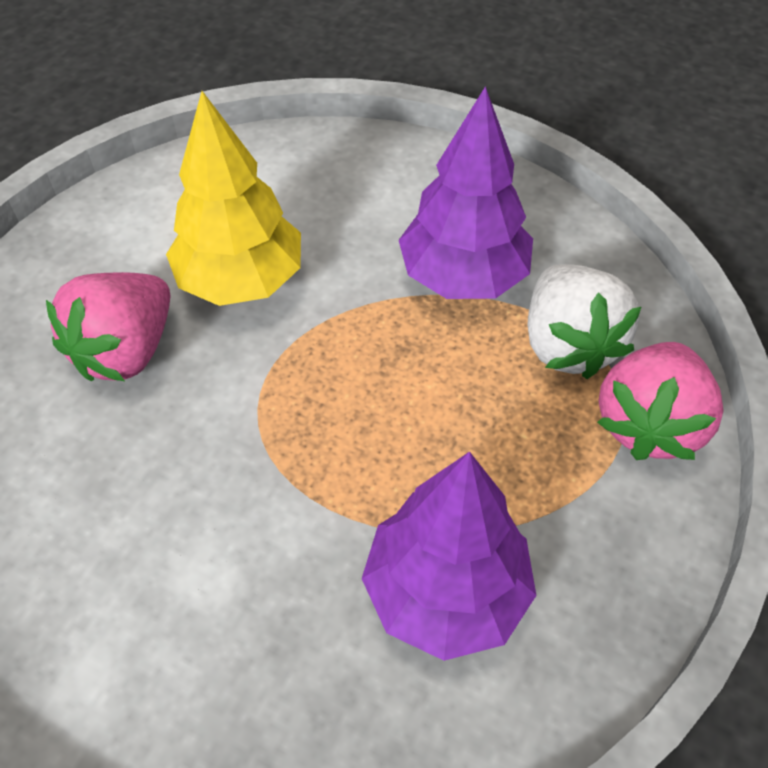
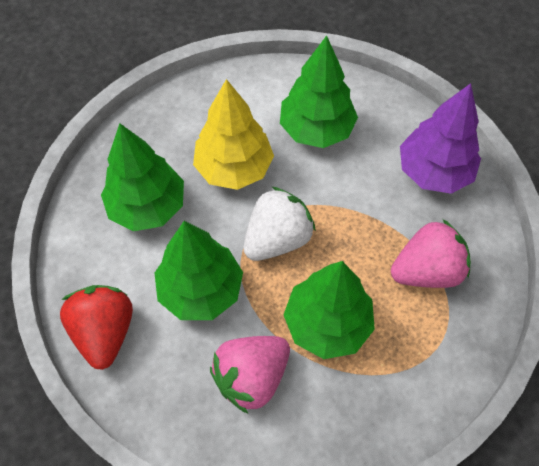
green tree: 0 -> 4
purple tree: 2 -> 1
red strawberry: 0 -> 1

